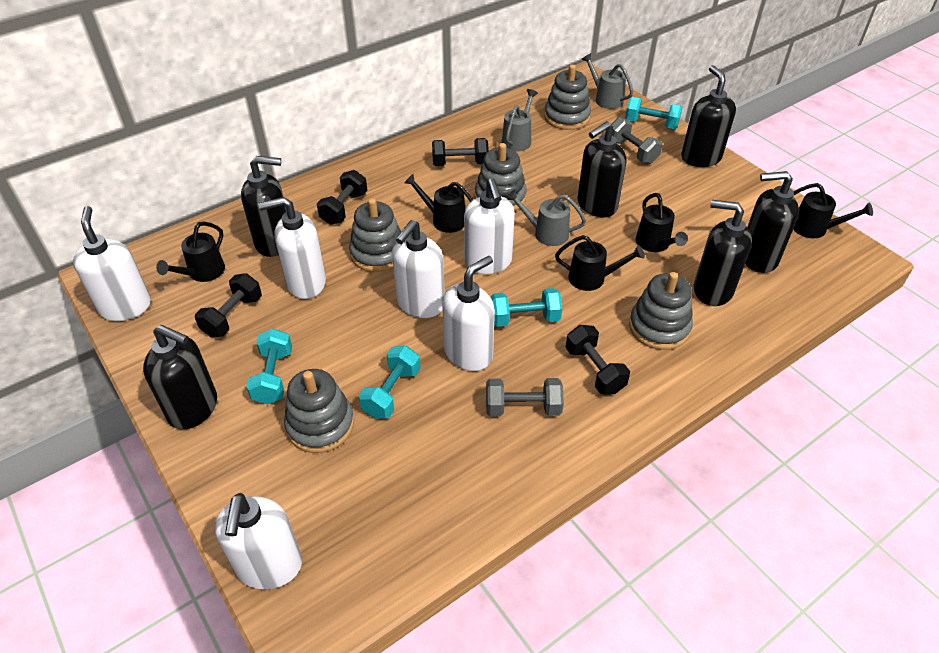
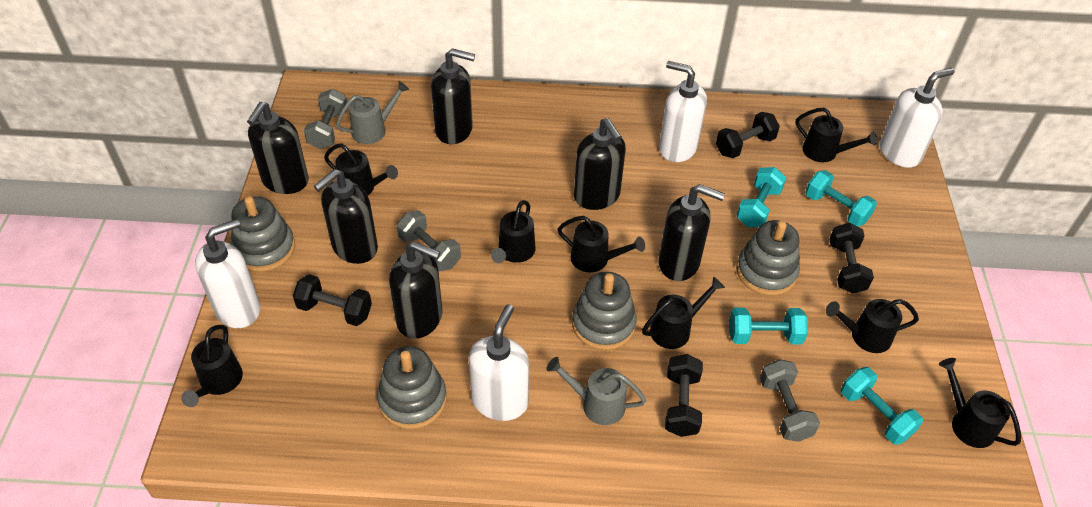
black watering can: 5 -> 8
grey dumbbell: 2 -> 3
grey stacking toy: 5 -> 4
grey watering can: 3 -> 2
white soap dispenser: 6 -> 4

